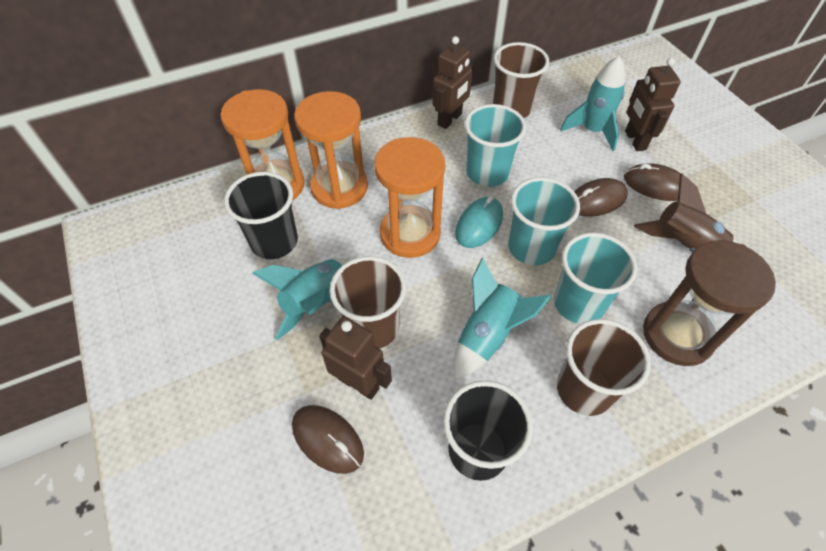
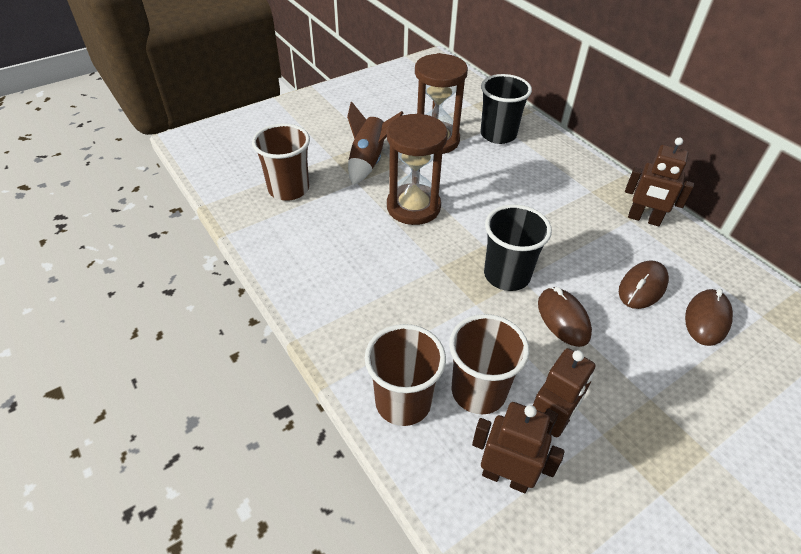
brown hourglass: 1 -> 2
orange hourglass: 3 -> 0
turquoise cup: 3 -> 0
turquoise mouse: 1 -> 0
turquoise rocket: 3 -> 0

